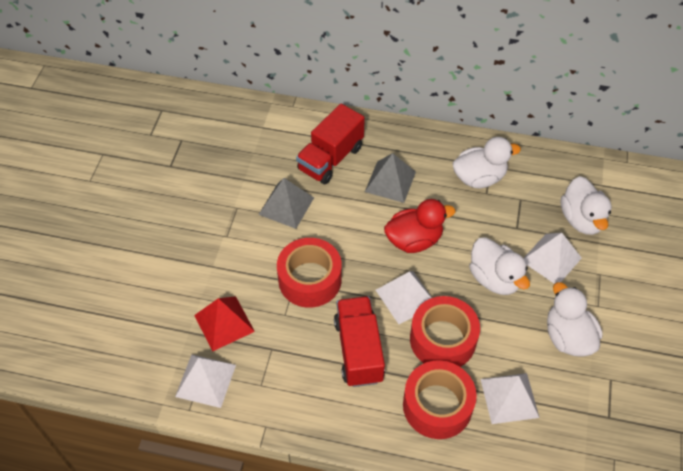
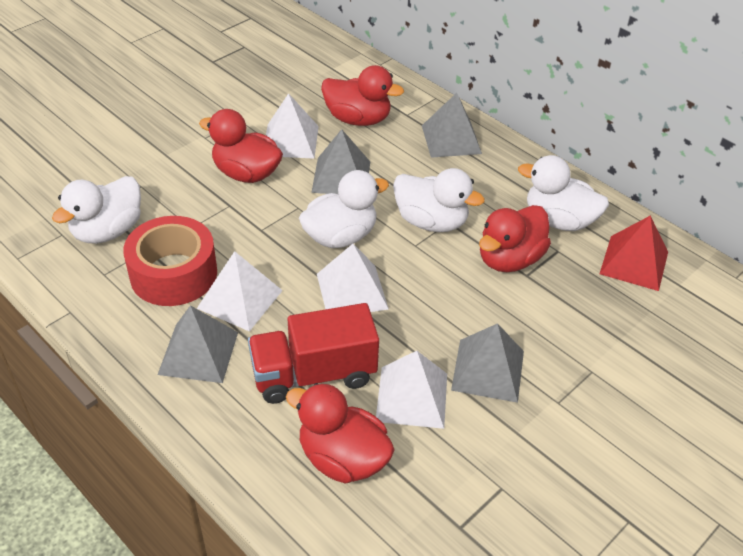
grey pyramid: 2 -> 4
red duck: 1 -> 4
red tape: 3 -> 1
red truck: 2 -> 1

